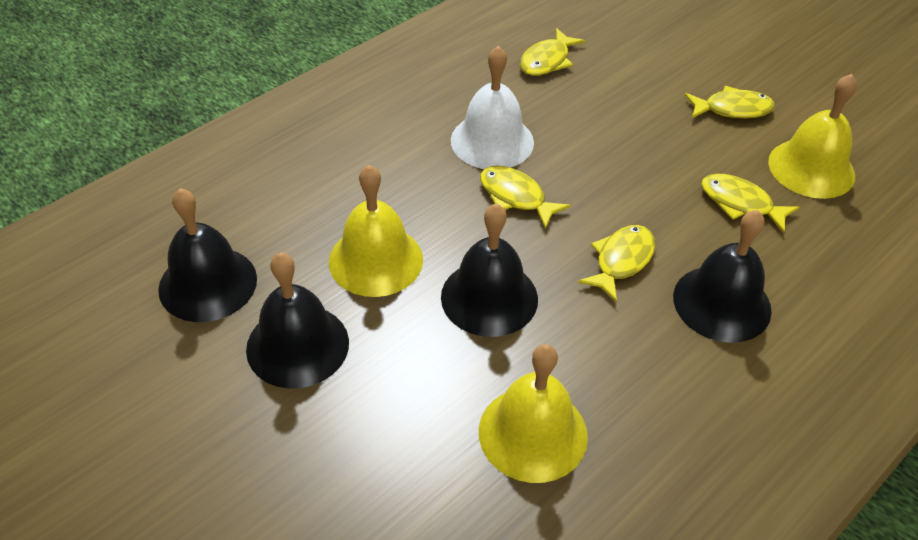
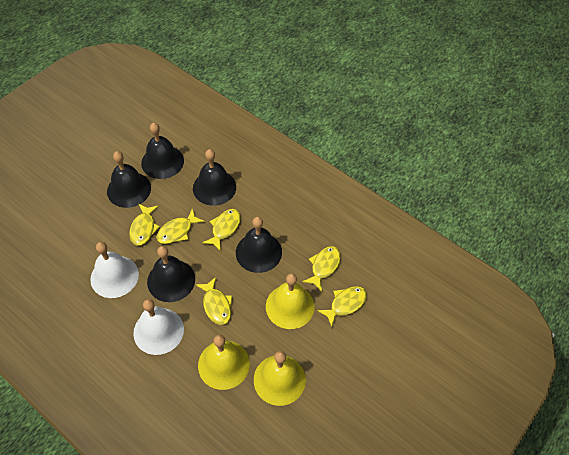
black bell: 4 -> 5
white bell: 1 -> 2
yellow fish: 5 -> 6

